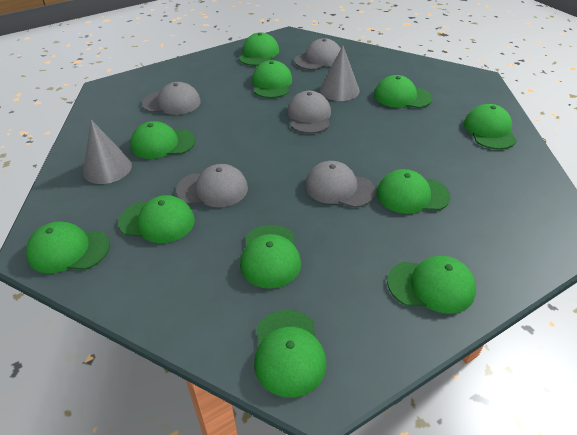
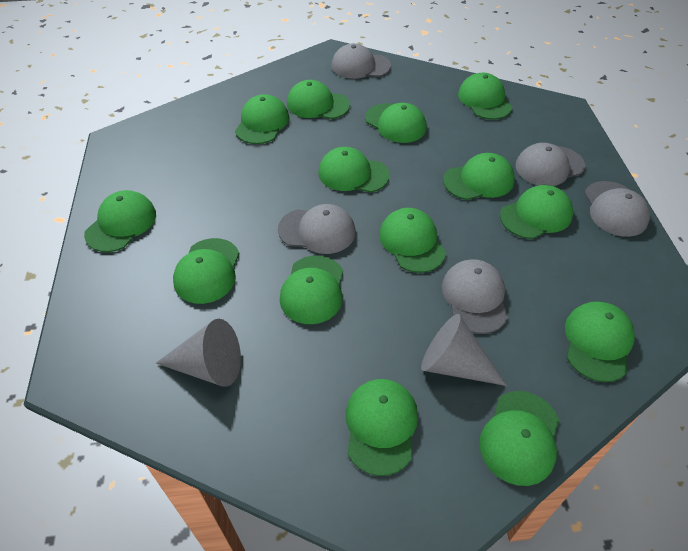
green cap: 11 -> 14

